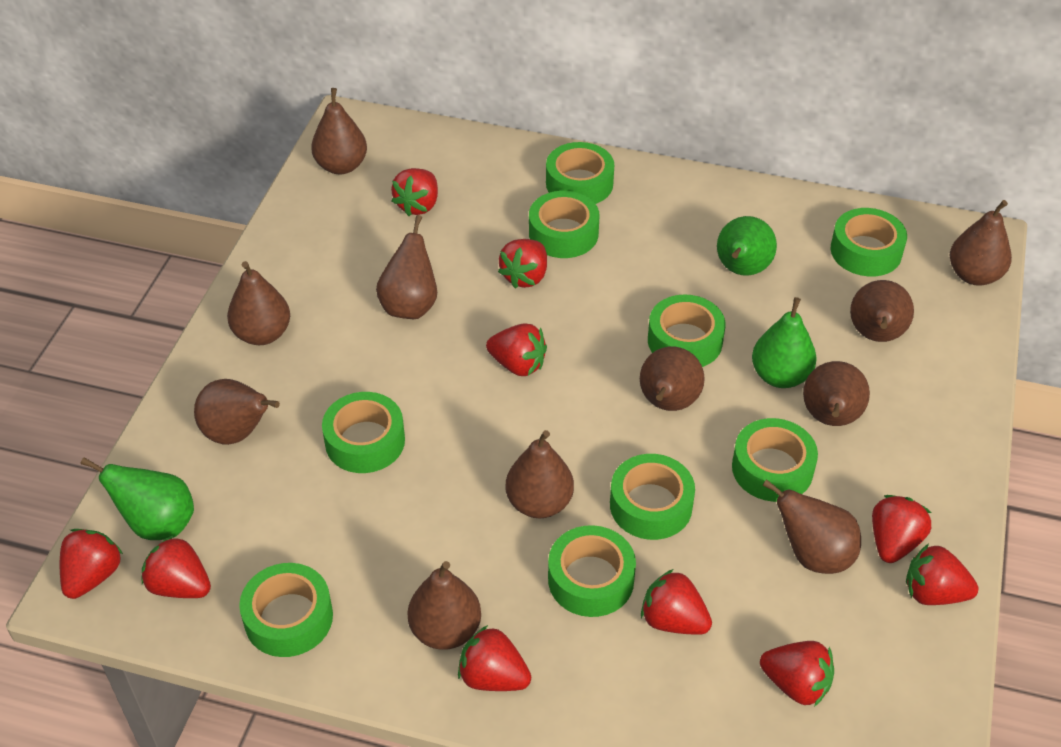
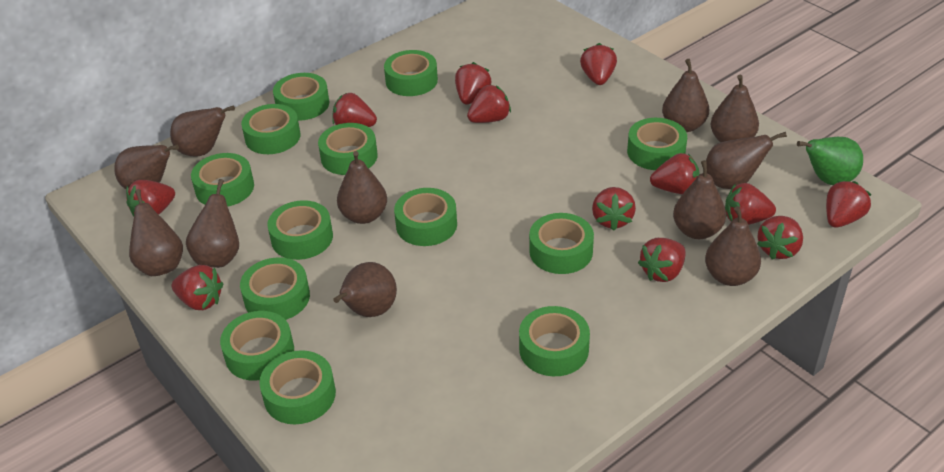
green pear: 3 -> 1
green tape: 9 -> 13
red strawberry: 10 -> 12

